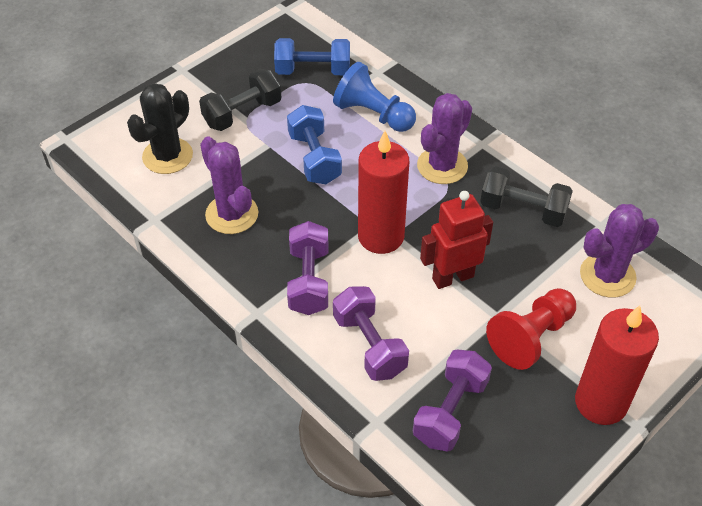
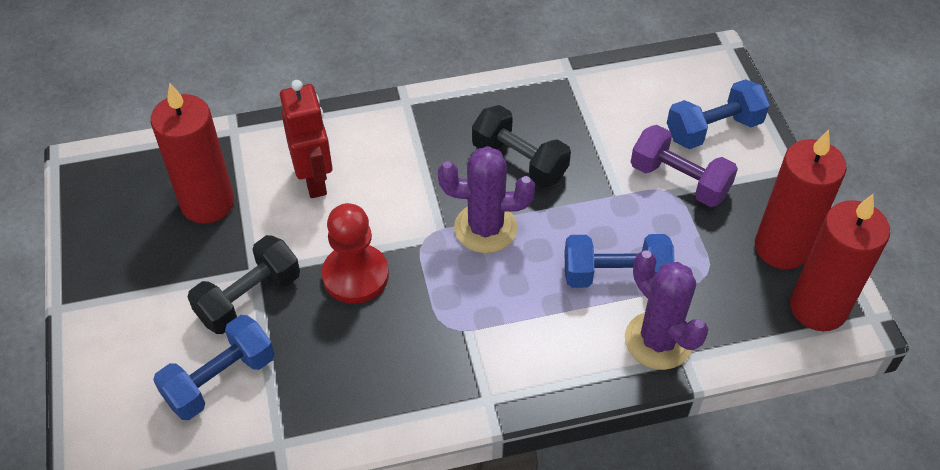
black cactus: 1 -> 0
blue dumbbell: 2 -> 3
blue pawn: 1 -> 0
purple cactus: 3 -> 2
purple dumbbell: 3 -> 1
red candle: 2 -> 3

